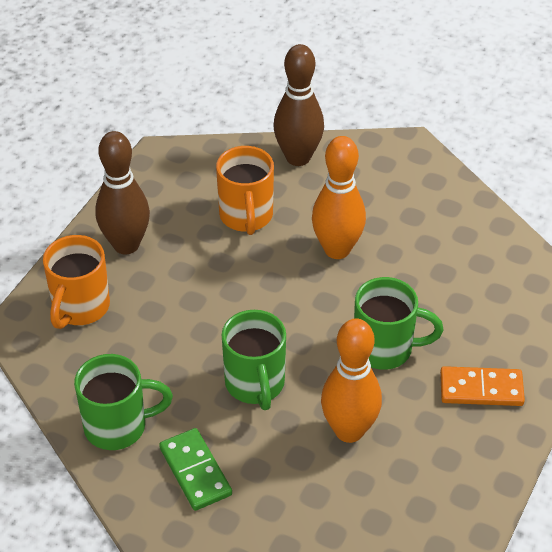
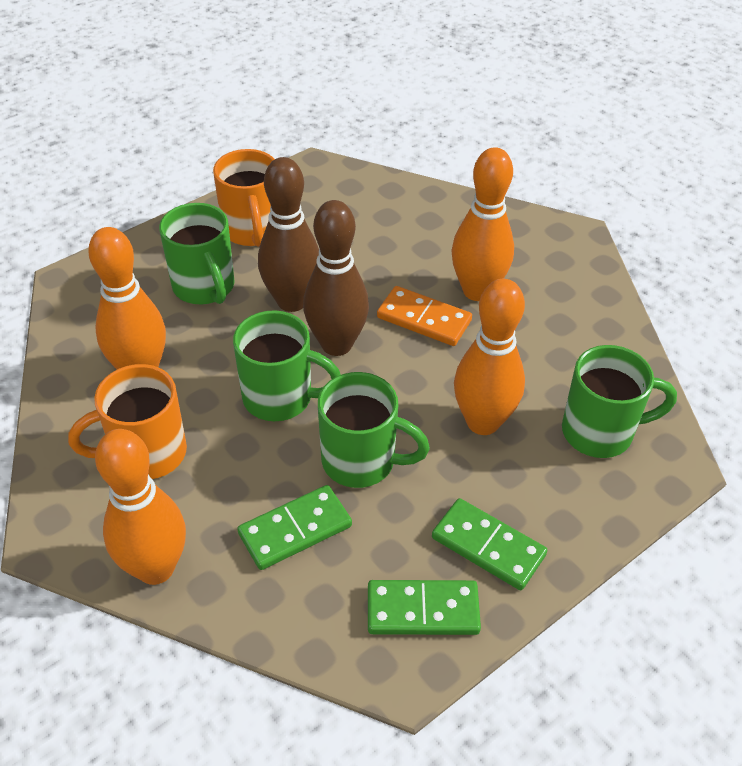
green domino: 1 -> 3
green mug: 3 -> 4
orange bowling pin: 2 -> 4

